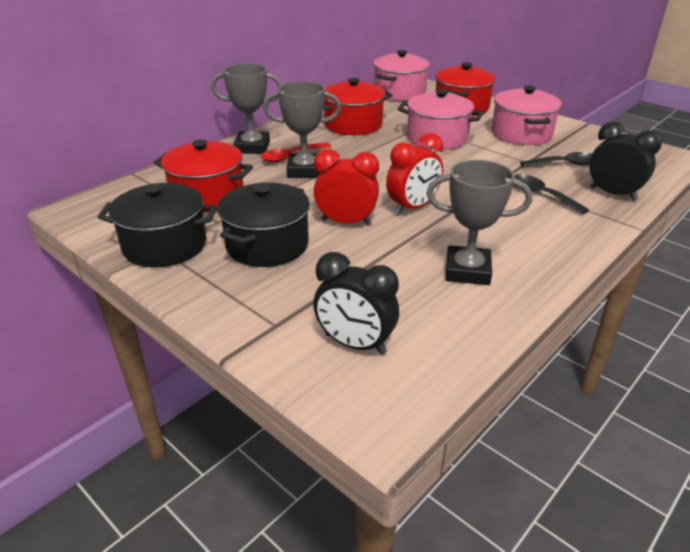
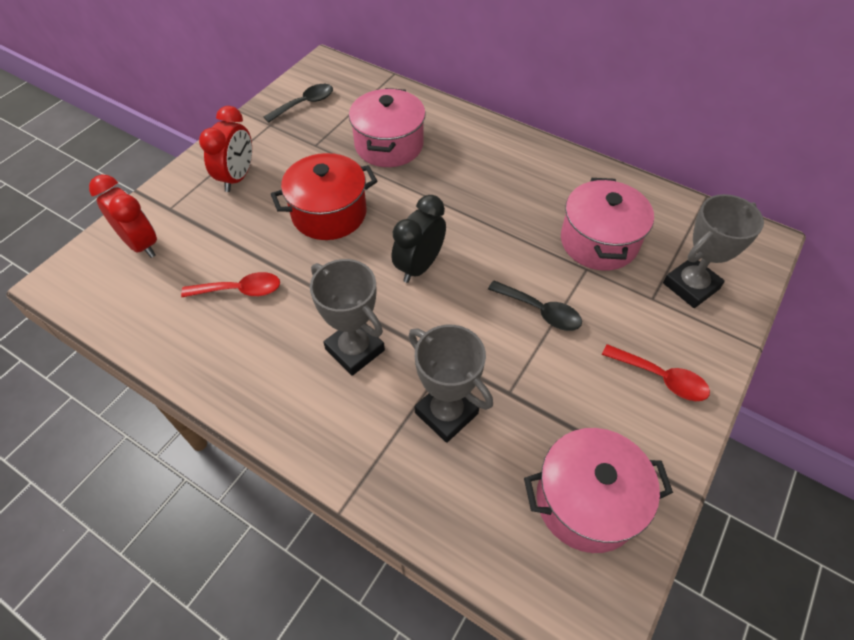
black clock: 2 -> 1
black pot: 2 -> 0
red pot: 3 -> 1
red spoon: 1 -> 2

